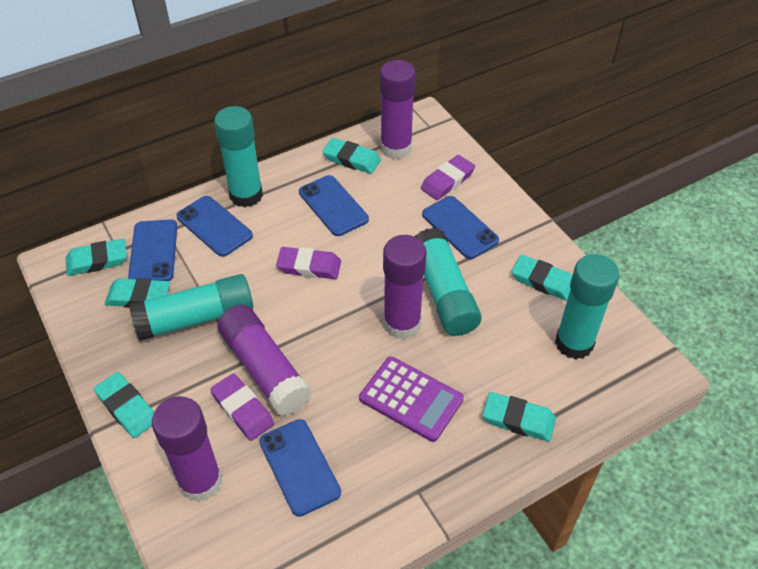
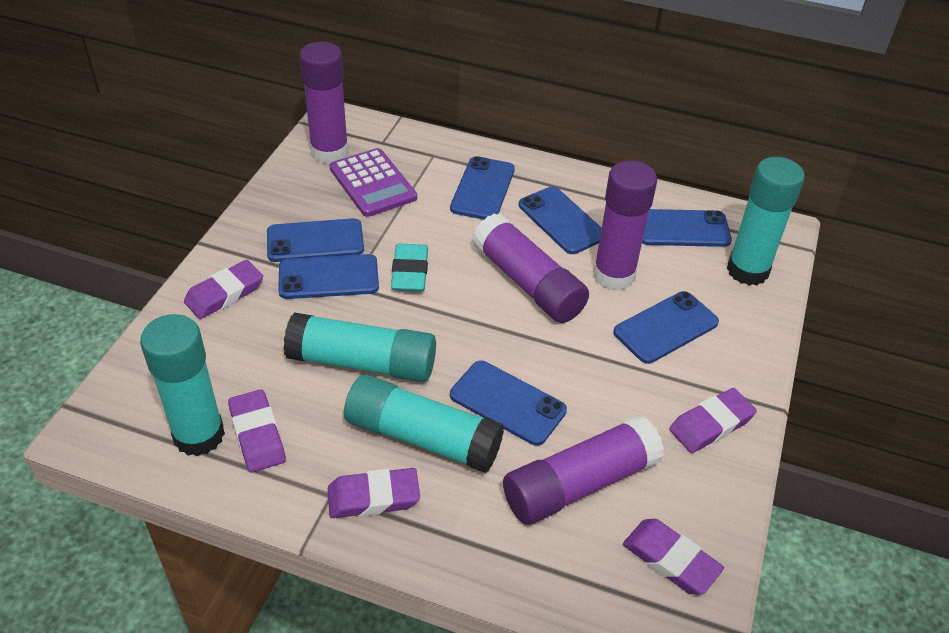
blue phone: 5 -> 7
purple eraser: 3 -> 5
turquoise eraser: 6 -> 1

